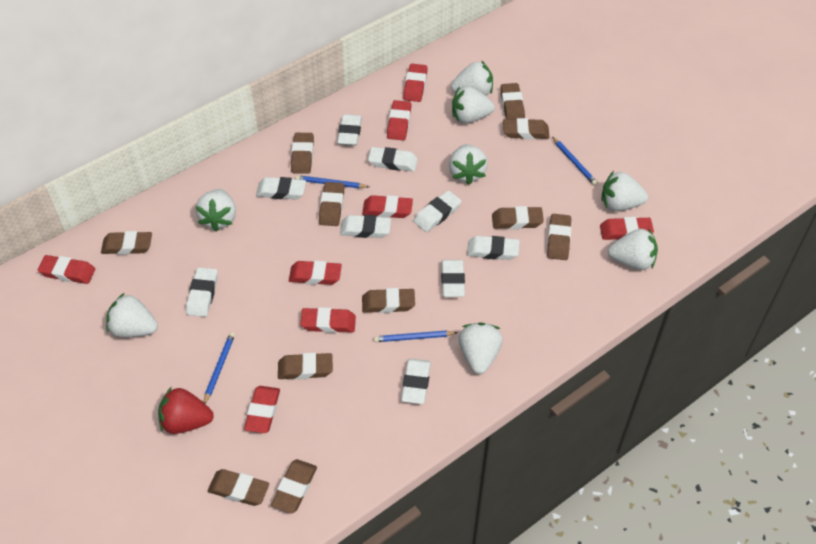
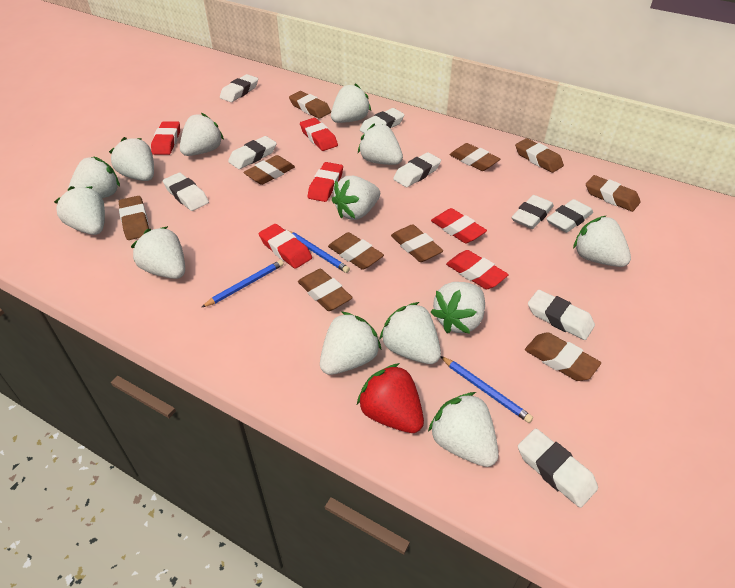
blue pencil: 4 -> 3
brown eraser: 11 -> 10
red eraser: 8 -> 6
white strawberry: 8 -> 13

